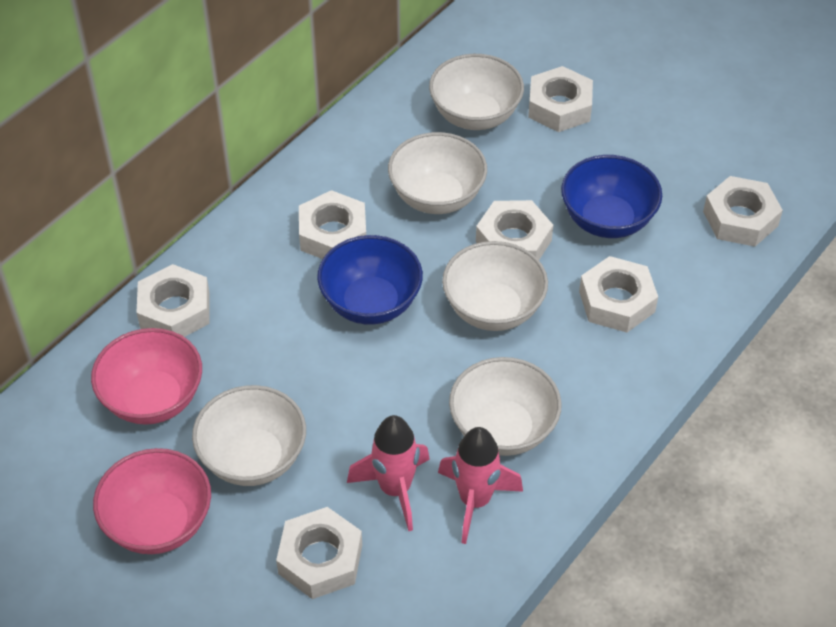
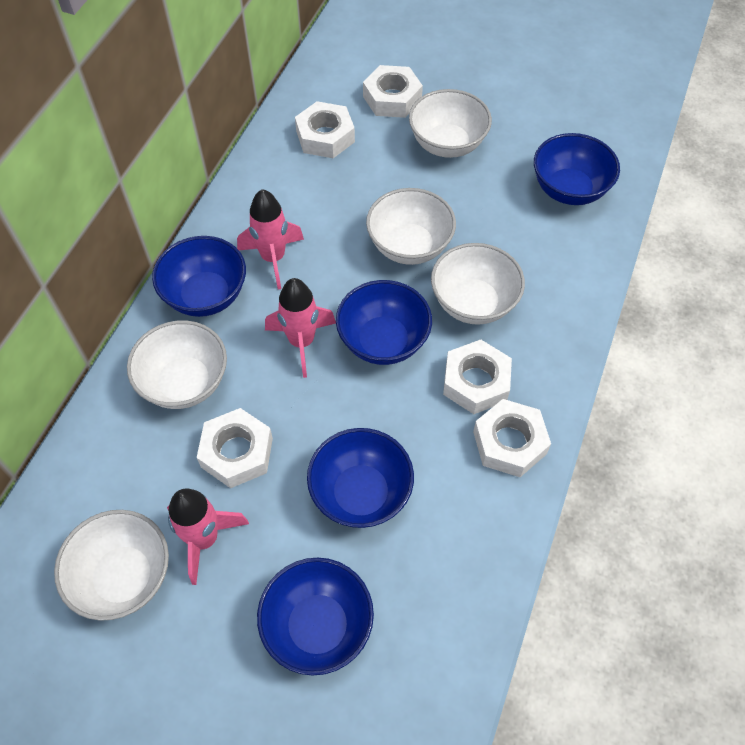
blue bowl: 2 -> 5
pink bowl: 2 -> 0
pink rocket: 2 -> 3
white nut: 7 -> 5

